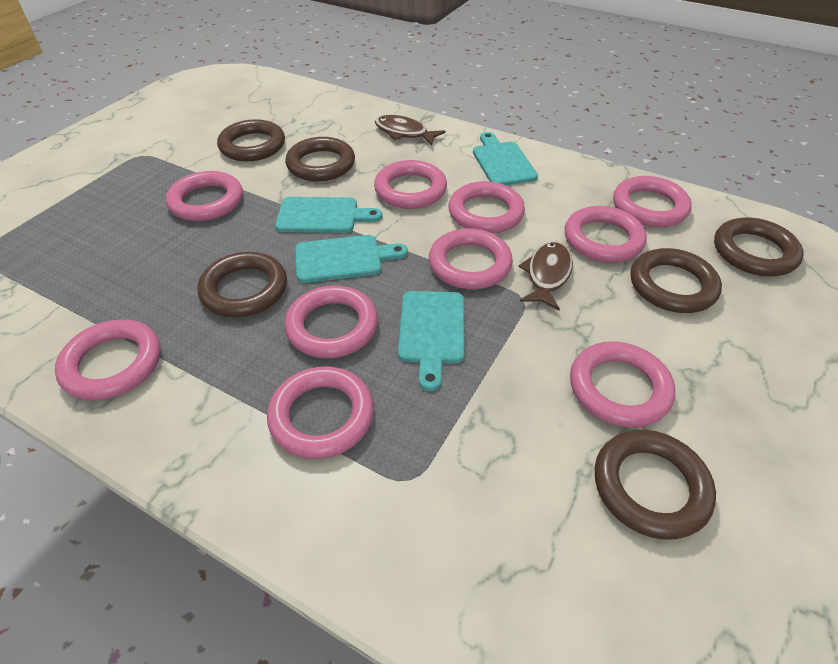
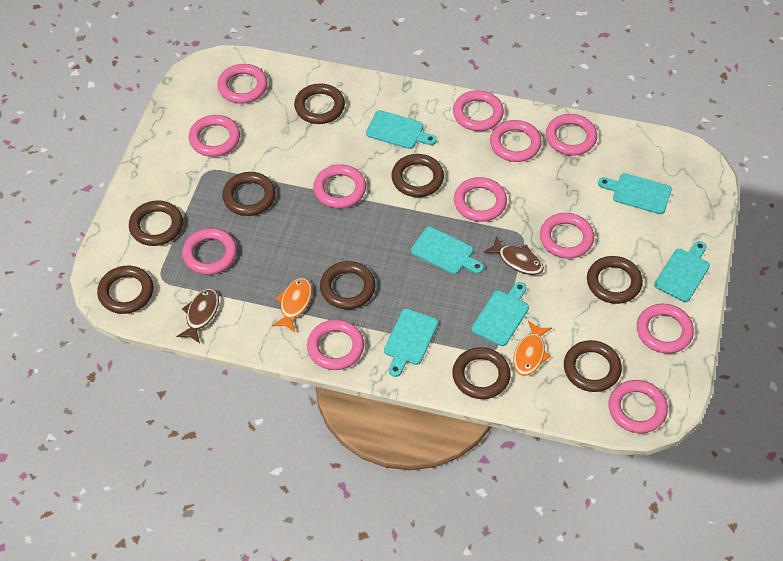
brown ring: 6 -> 9
orange fish: 0 -> 2
pink ring: 10 -> 12
turquoise cutting board: 4 -> 6

